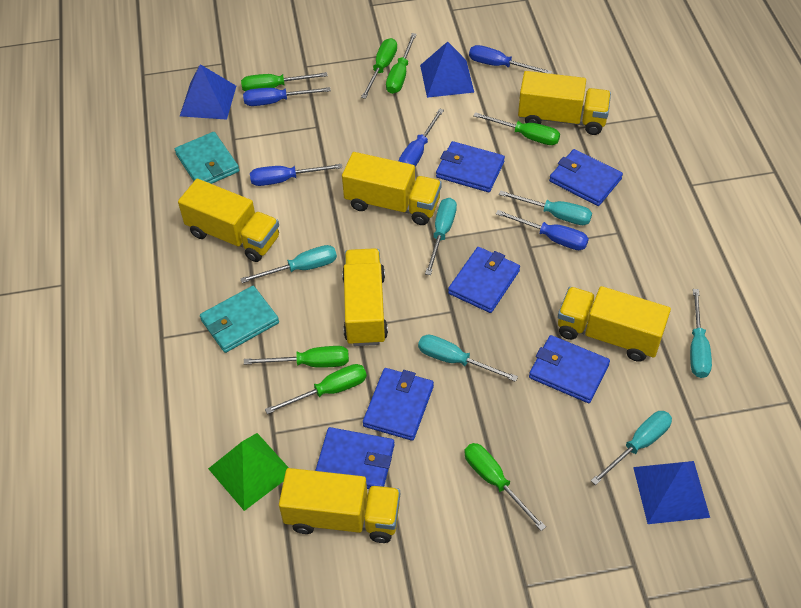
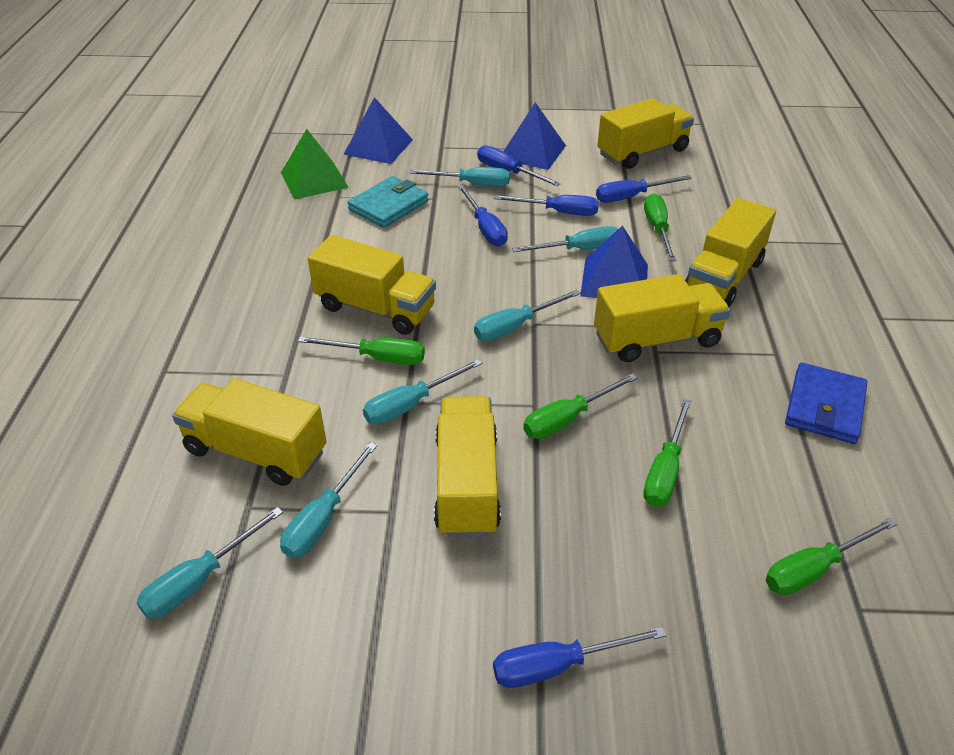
blue wallet: 6 -> 1
green screwdriver: 7 -> 5
turquoise wallet: 2 -> 1

